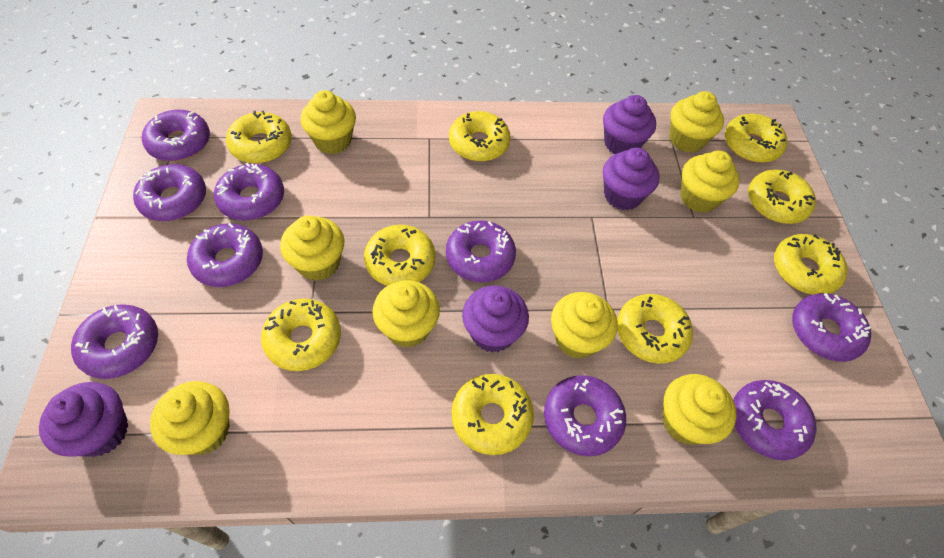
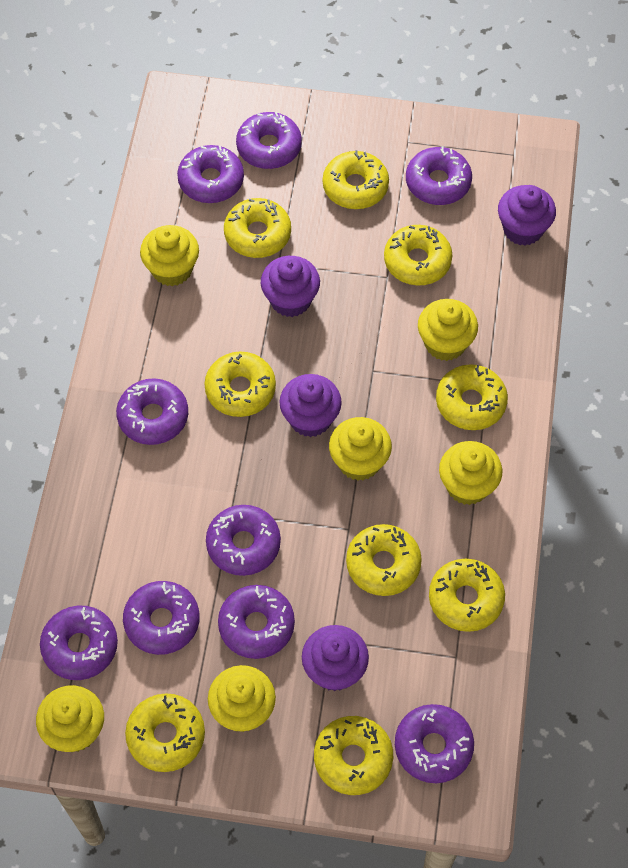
yellow cupcake: 8 -> 6

